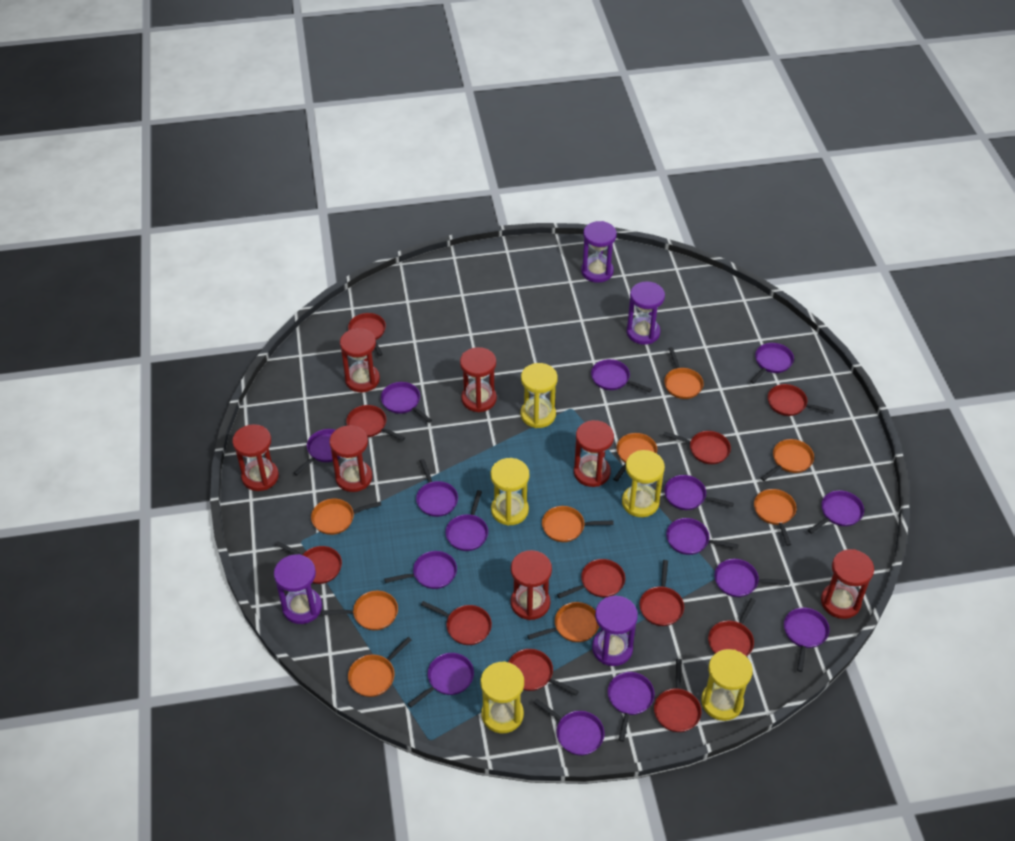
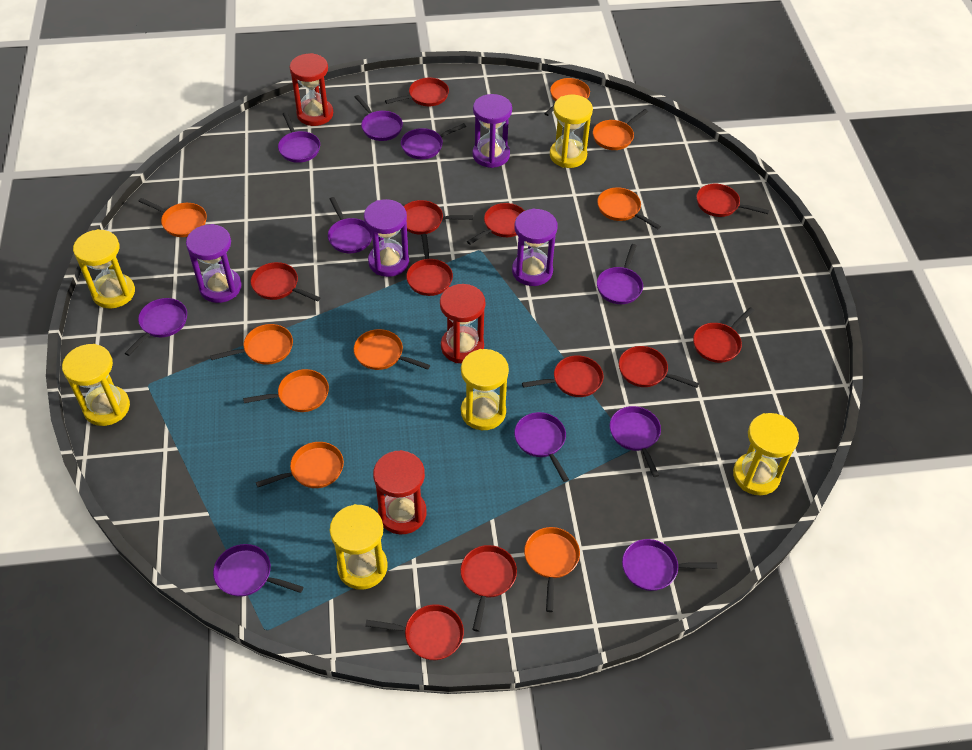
purple pan: 15 -> 10
red hourglass: 7 -> 3
yellow hourglass: 5 -> 6

